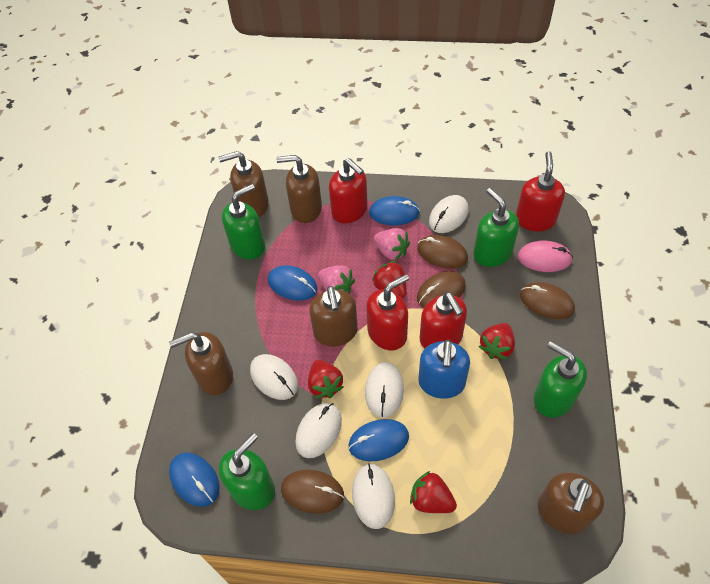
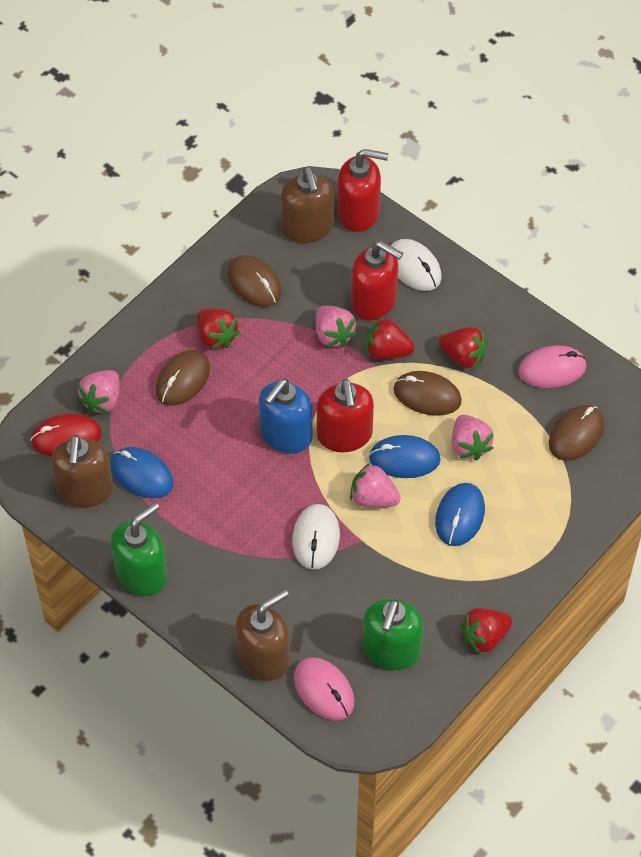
blue mouse: 4 -> 3
brown soap dispenser: 5 -> 3
green soap dispenser: 4 -> 2
pink mouse: 1 -> 2
pink strawberry: 2 -> 4
red mouse: 0 -> 1
red soap dispenser: 4 -> 3
white mouse: 5 -> 2

